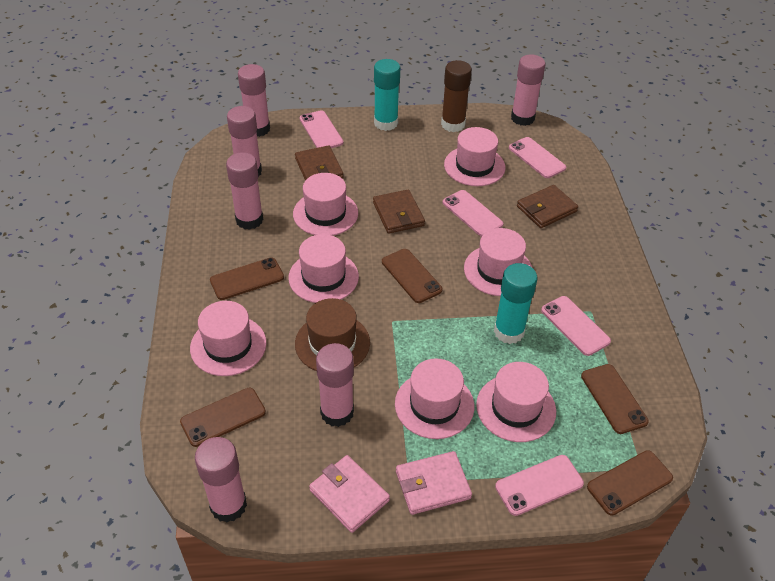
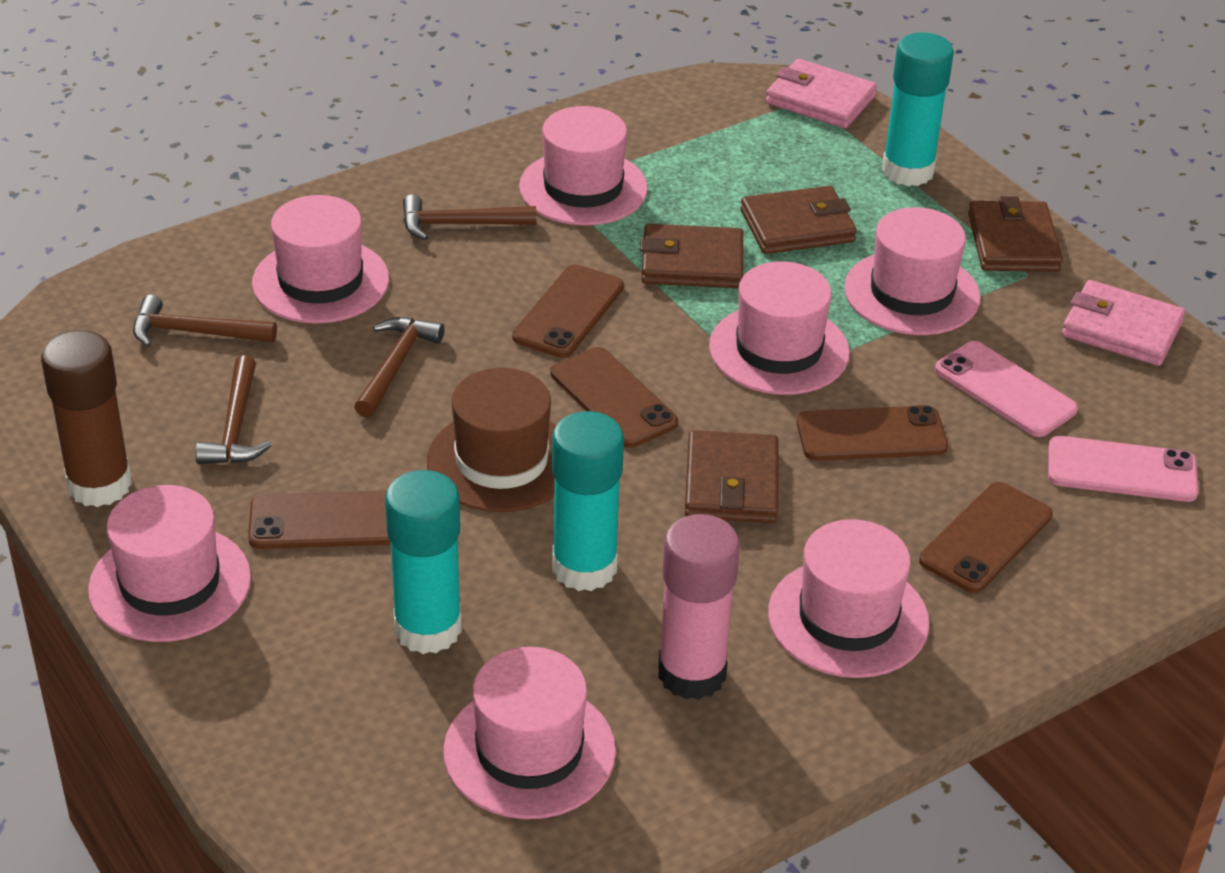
brown hammer: 0 -> 4
brown wallet: 3 -> 4
pink glue stick: 6 -> 1
pink phone: 5 -> 2
turquoise glue stick: 2 -> 3

